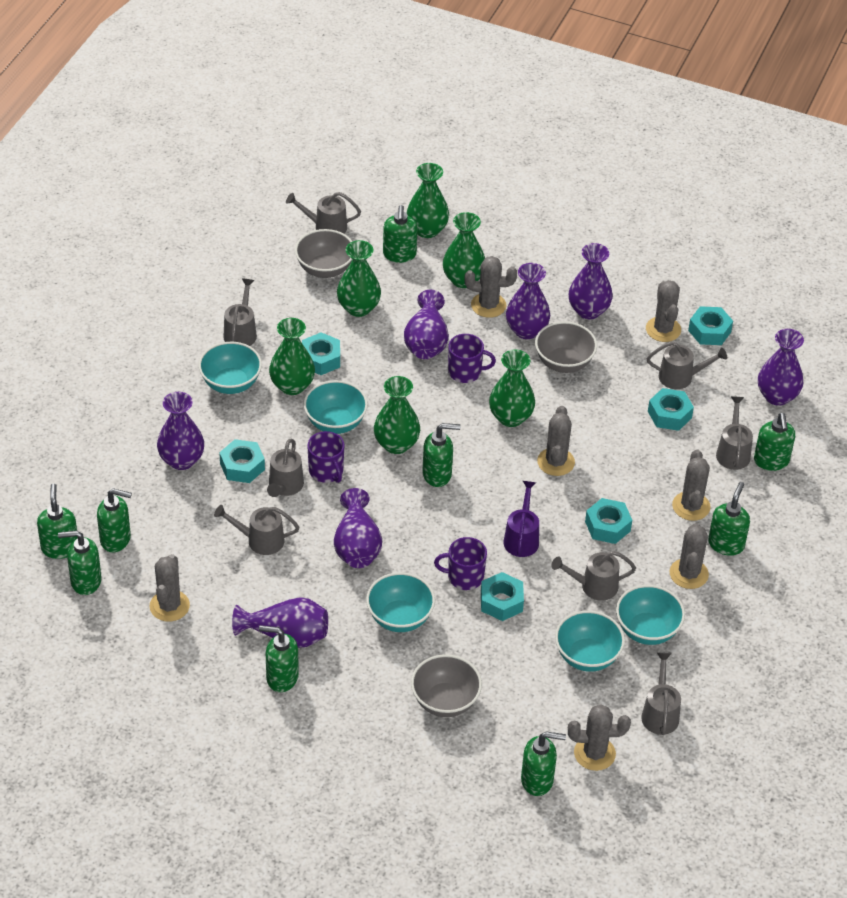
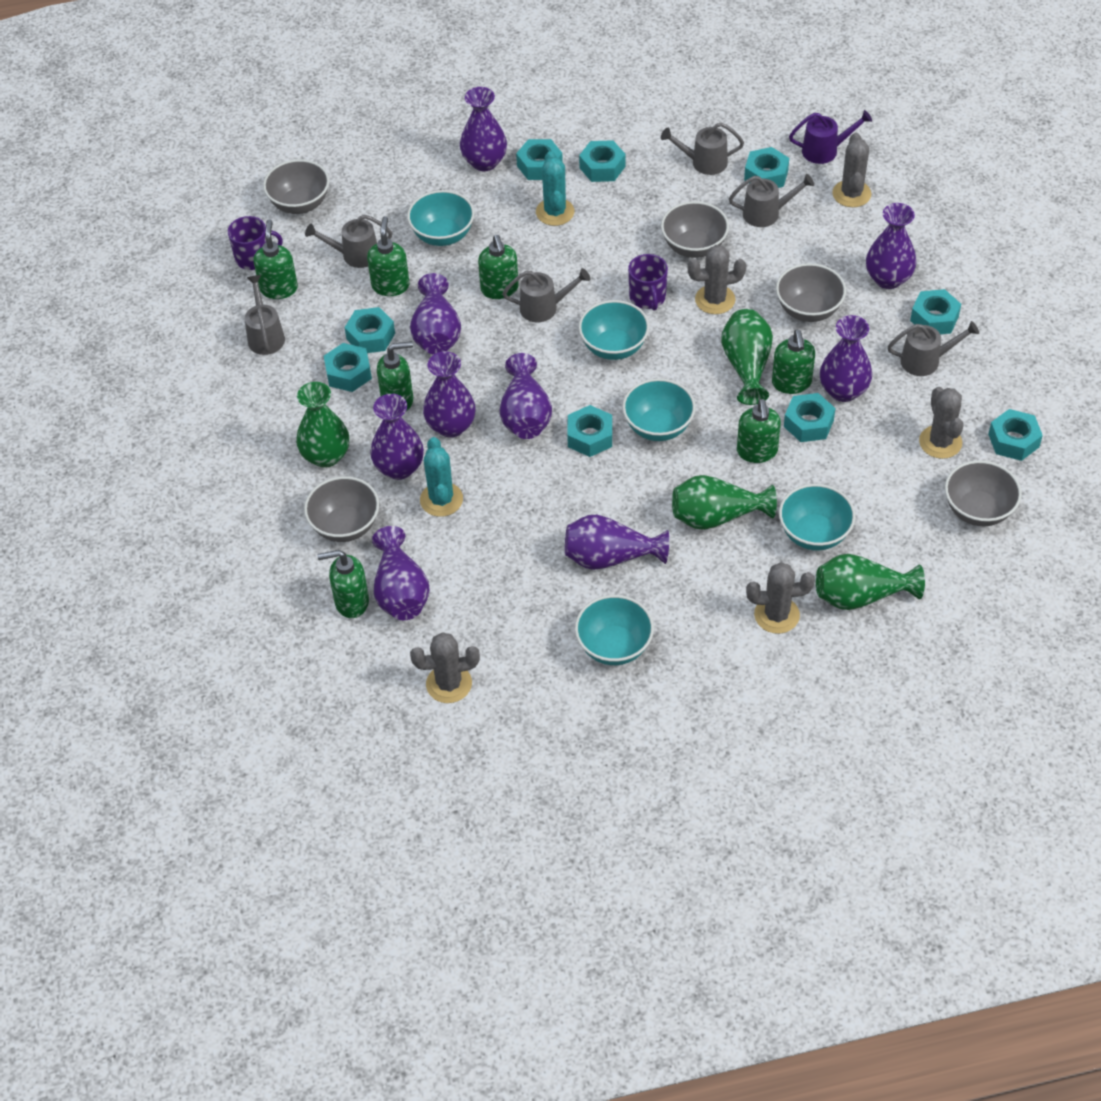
green soap dispenser: 9 -> 7
green vase: 6 -> 4
grey bowl: 3 -> 5
grey cactus: 7 -> 5
grey watering can: 8 -> 6
purple mug: 3 -> 2
purple vase: 7 -> 9
turquoise cactus: 0 -> 2
turquoise nut: 6 -> 9

